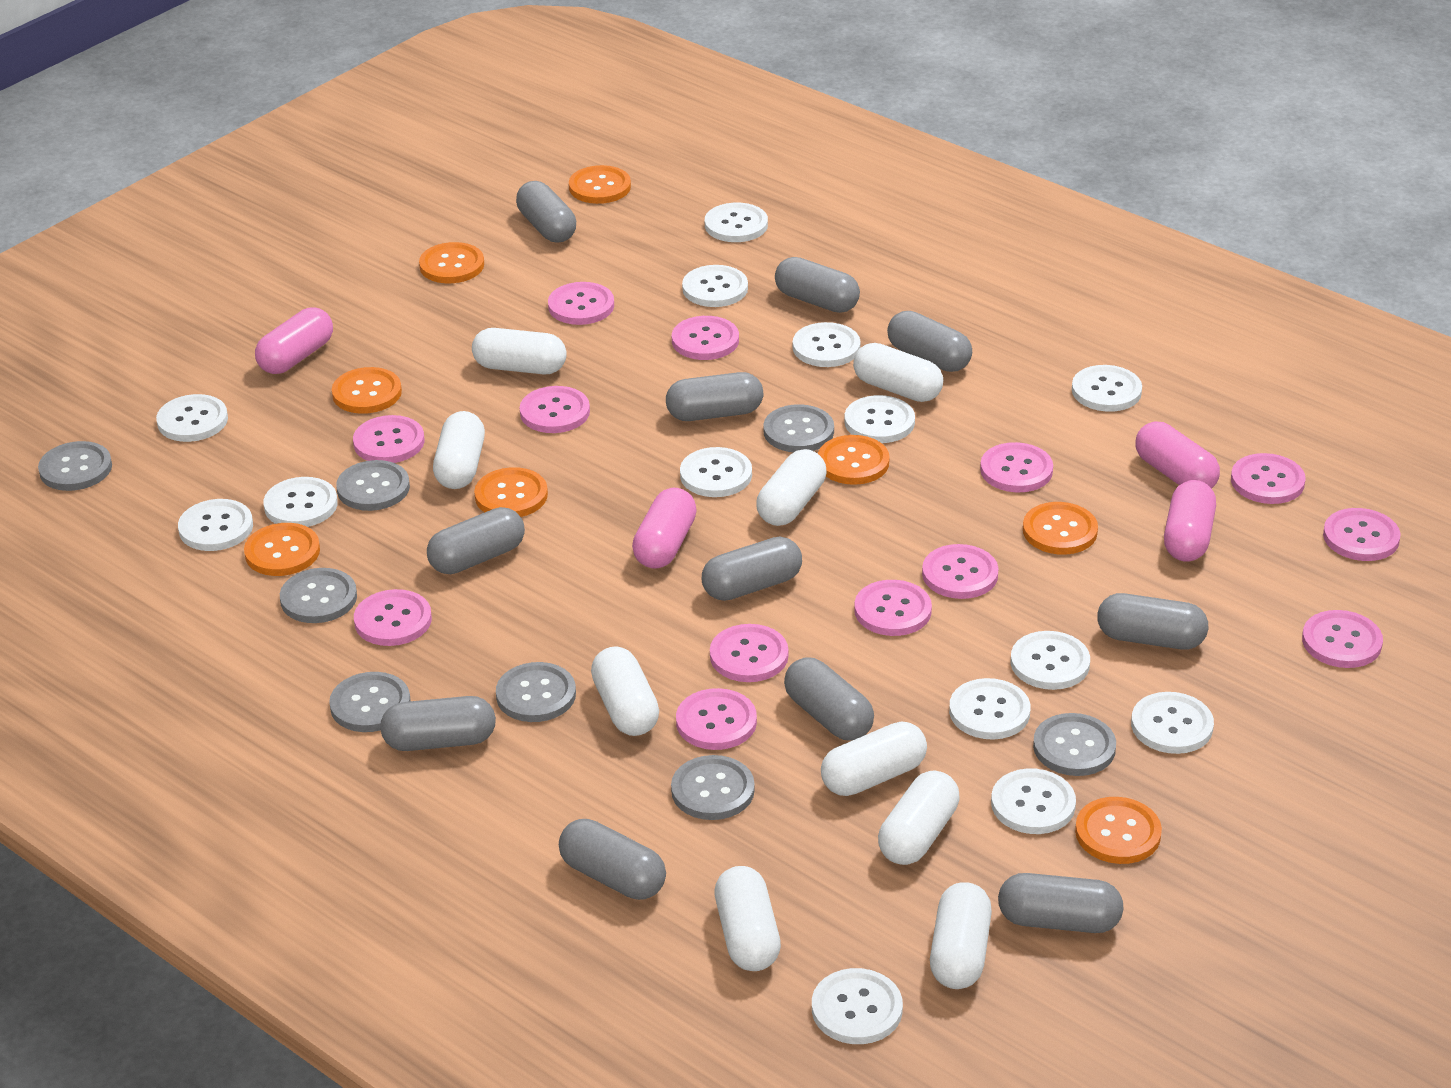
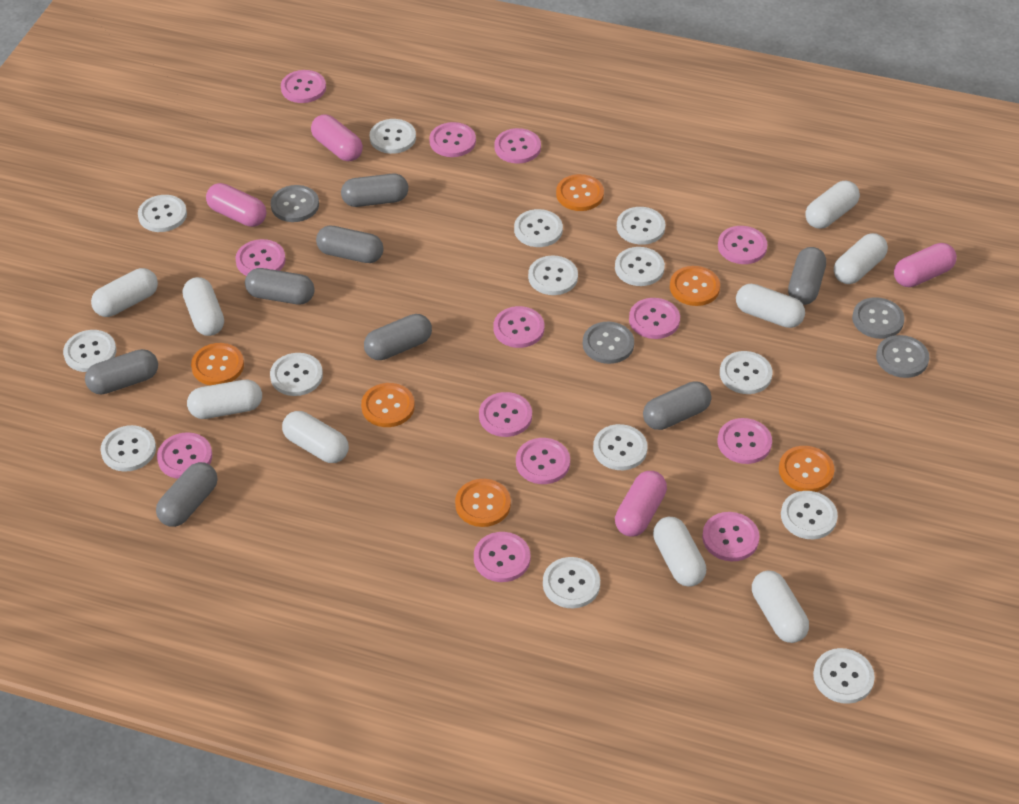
grey button: 8 -> 4
grey capsule: 11 -> 8
orange button: 8 -> 6

